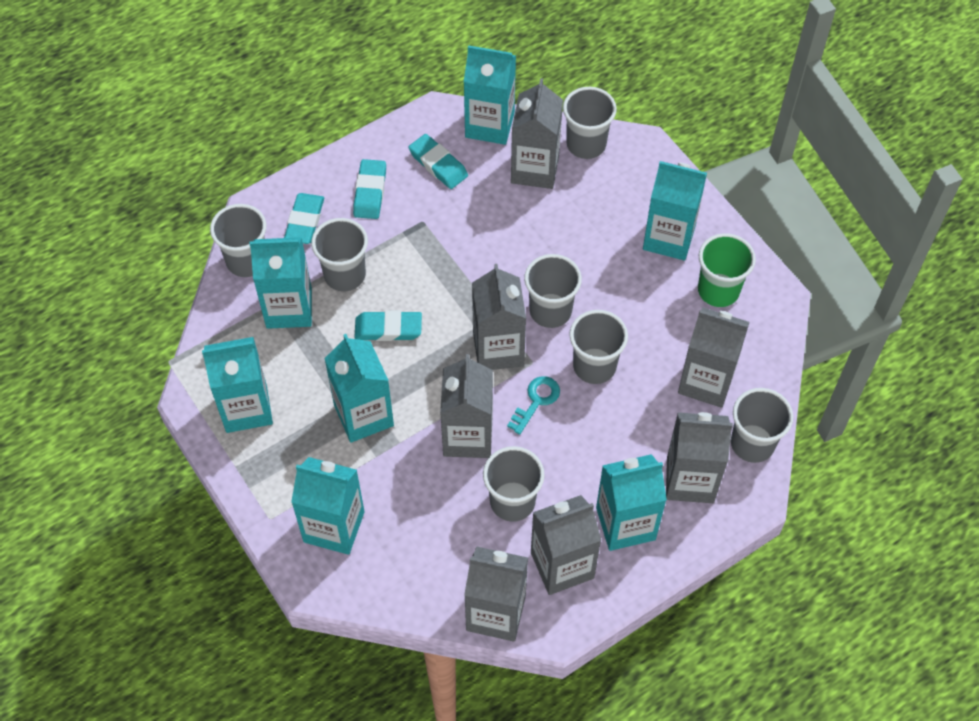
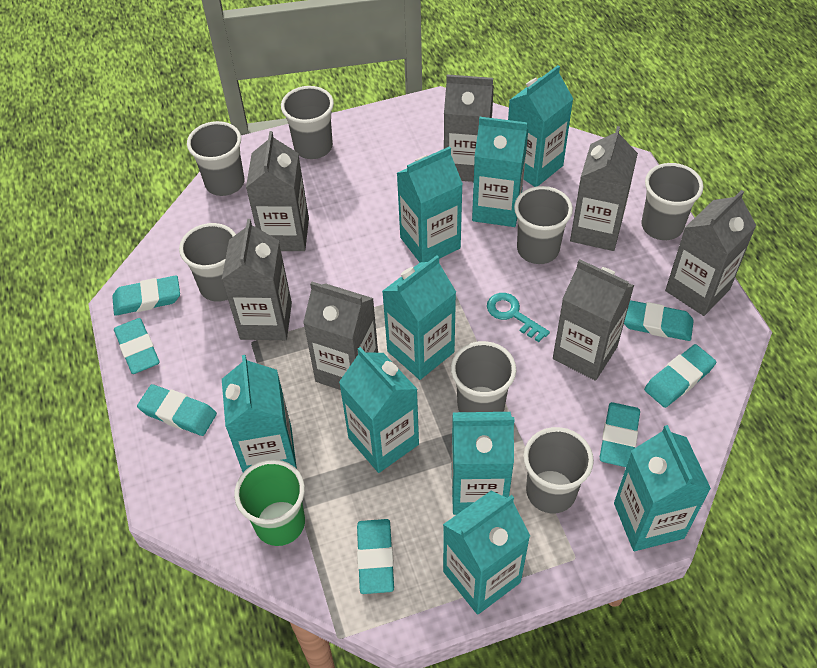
turquoise carton: 7 -> 9
turquoise eraser: 4 -> 7

